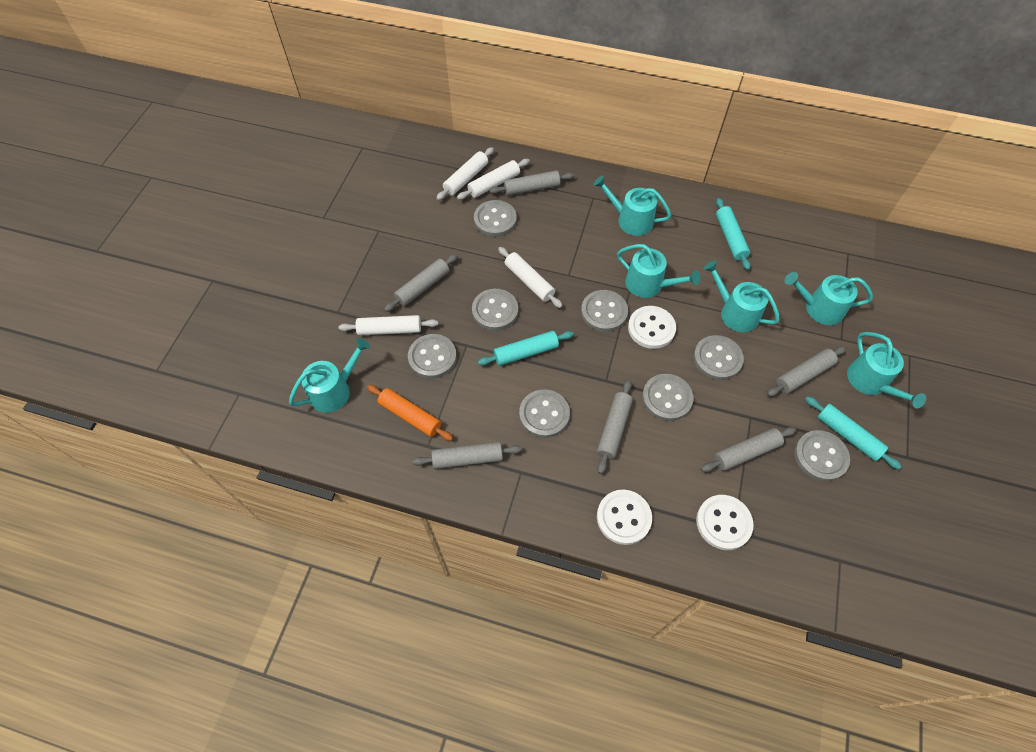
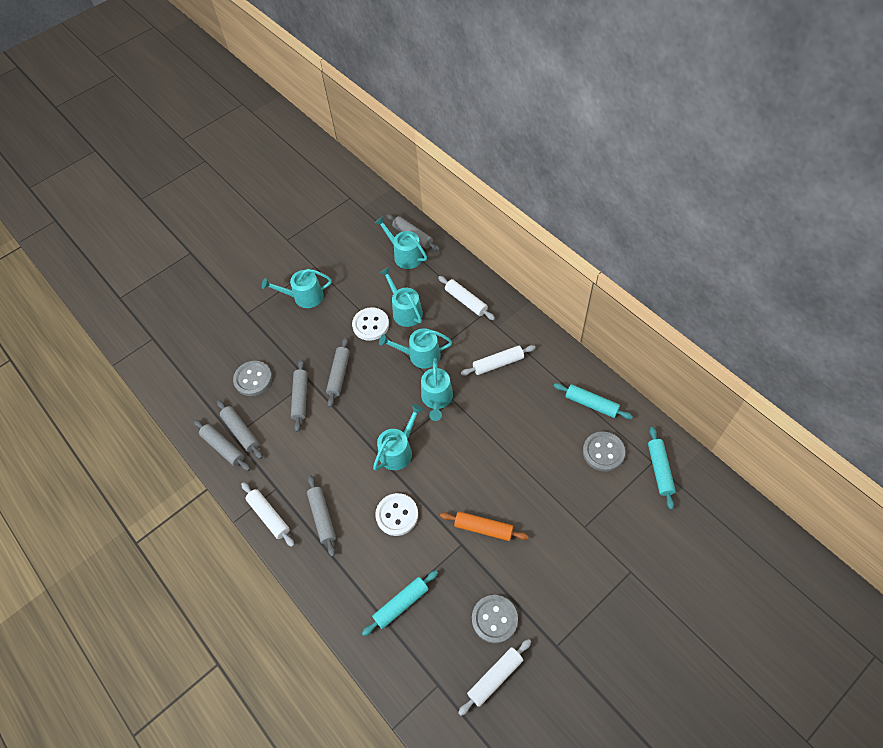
grey button: 8 -> 3
white button: 3 -> 2

